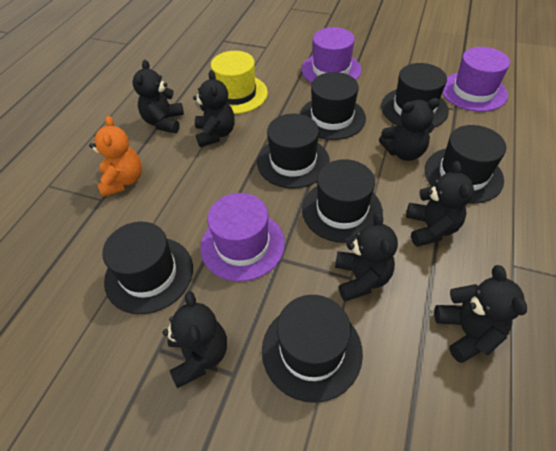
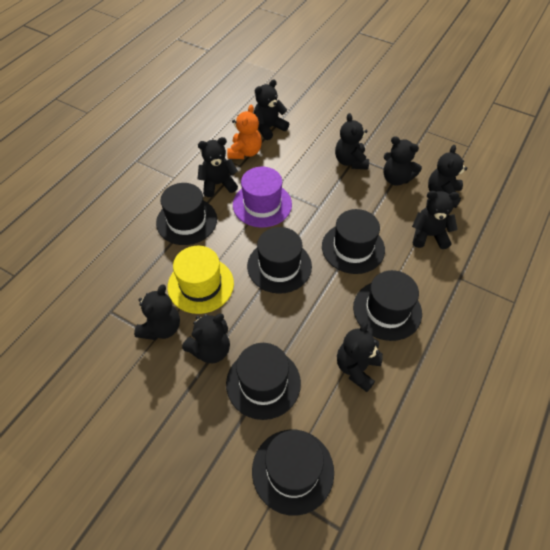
black hat: 7 -> 6
black teddy bear: 7 -> 9
purple hat: 3 -> 1

